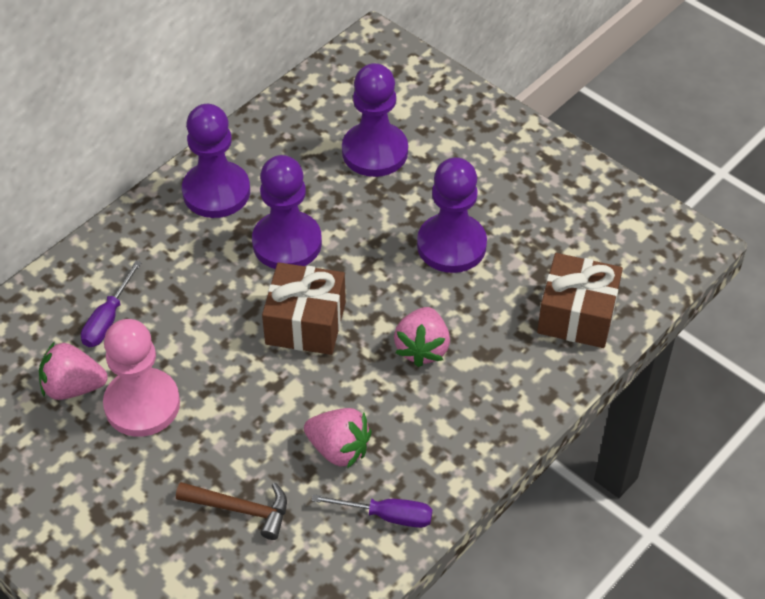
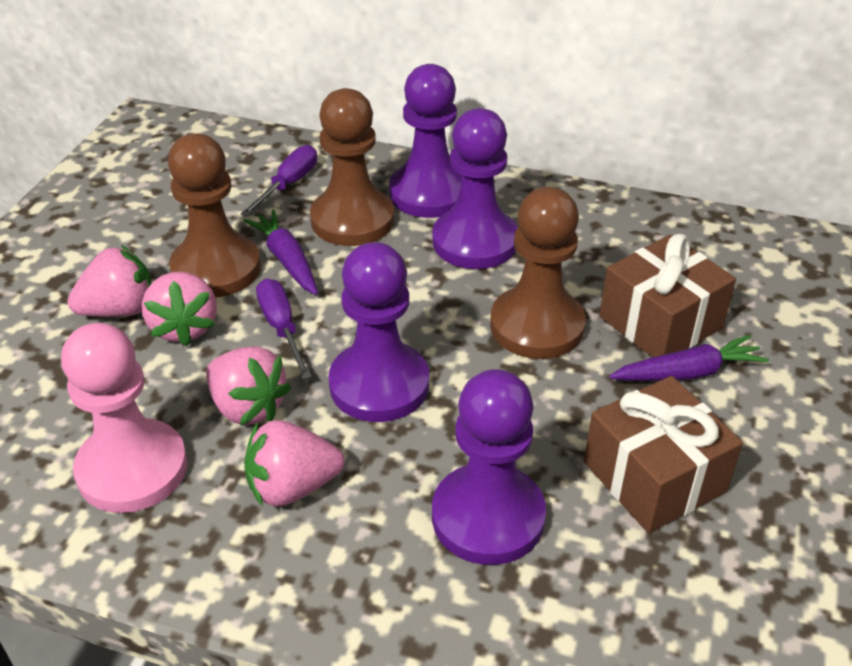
brown hammer: 1 -> 0
brown pawn: 0 -> 3
pink strawberry: 3 -> 4
purple carrot: 0 -> 2

